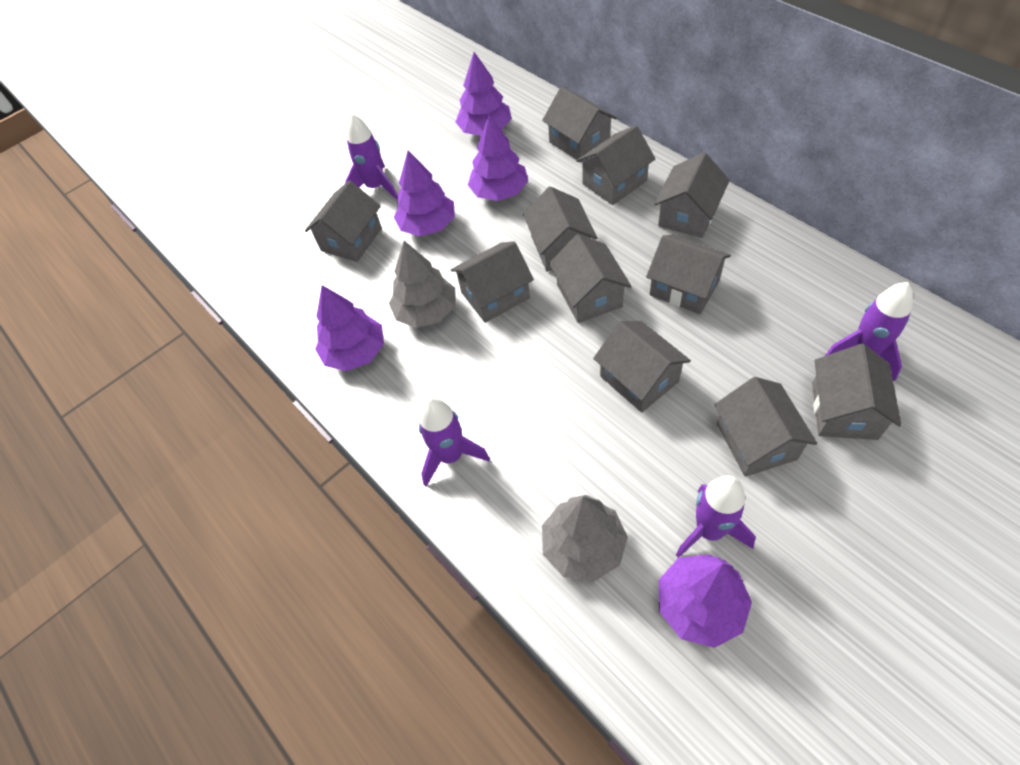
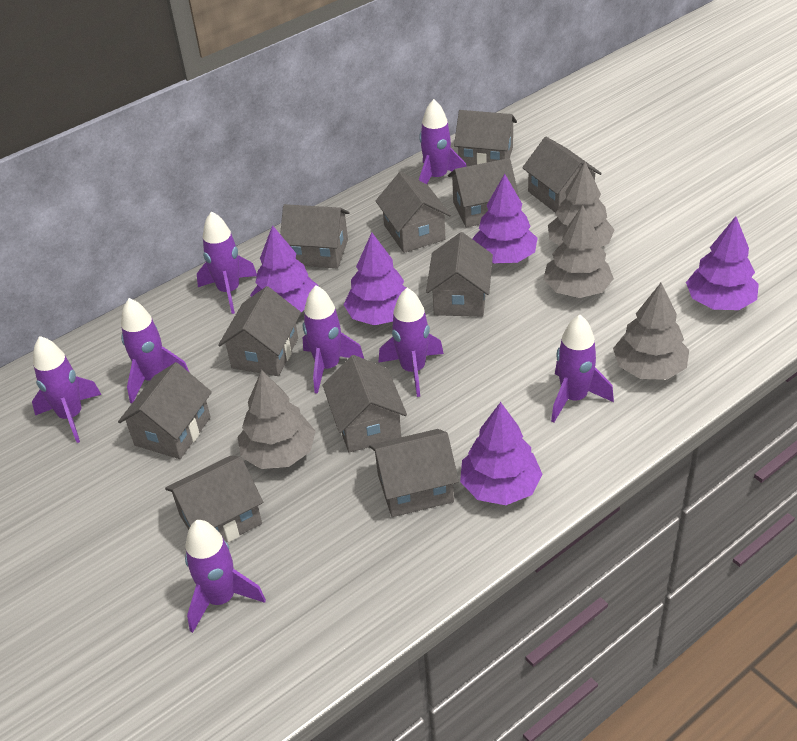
grey tree: 2 -> 4
purple rocket: 4 -> 8

